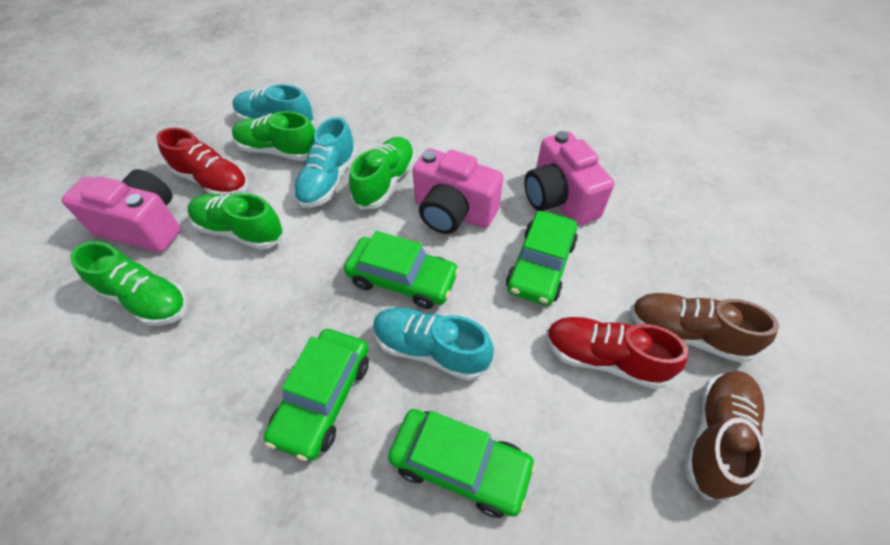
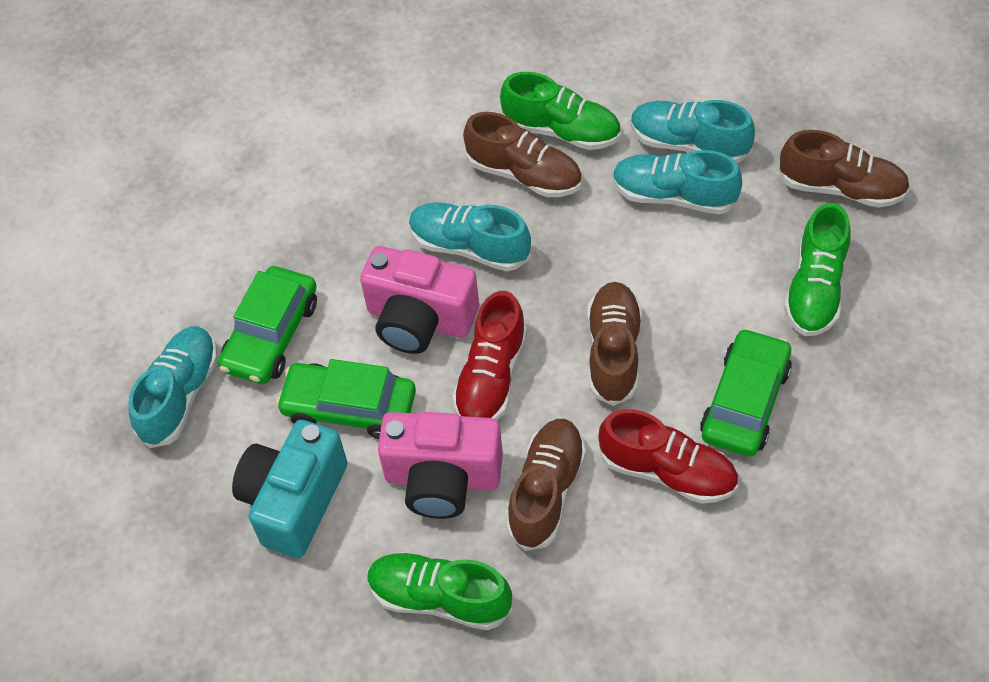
brown shoe: 2 -> 4
green car: 4 -> 3
green shoe: 4 -> 3
pink camera: 3 -> 2
turquoise camera: 0 -> 1
turquoise shoe: 3 -> 4

